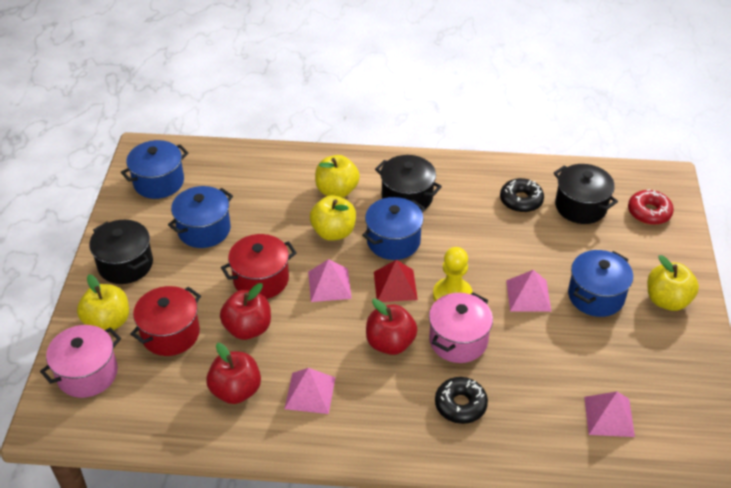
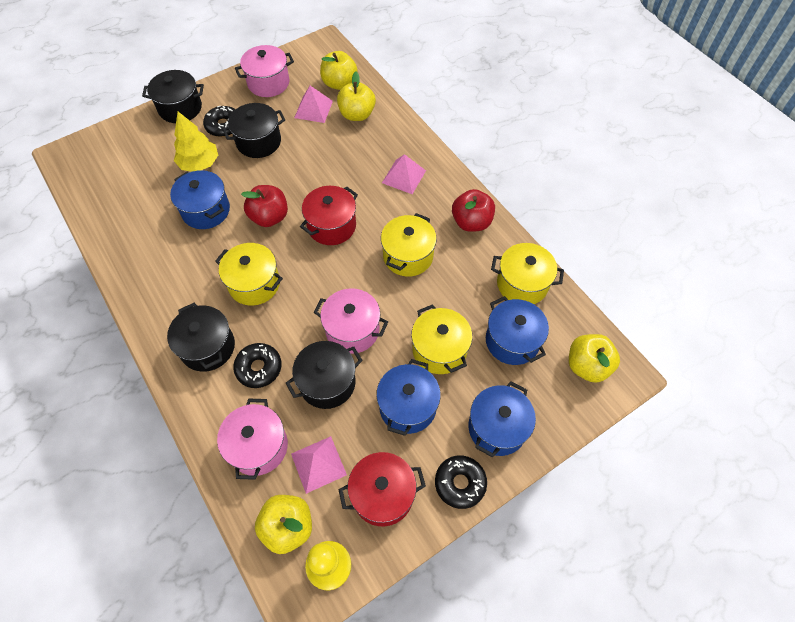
black donut: 2 -> 3
black pot: 3 -> 4
pink pot: 2 -> 3
pink pyramid: 4 -> 3
red apple: 3 -> 2
red donut: 1 -> 0
red pyramid: 1 -> 0
yellow pot: 0 -> 4
yellow tree: 0 -> 1

